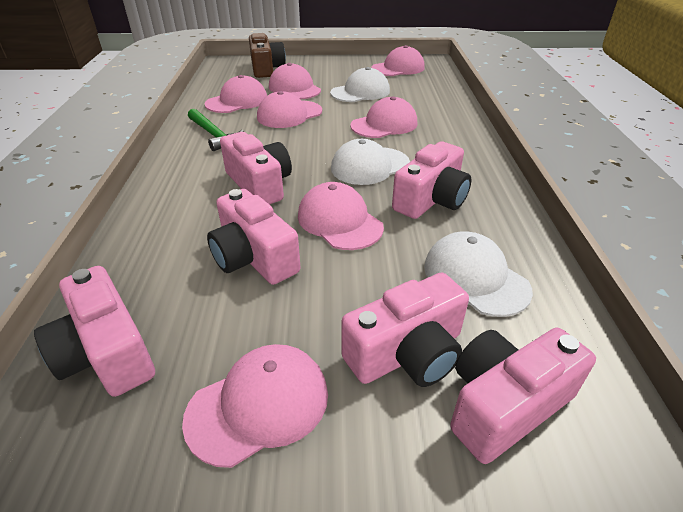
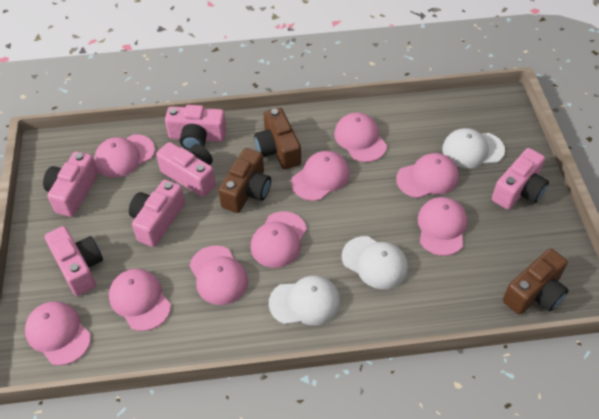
brown camera: 1 -> 3
green hammer: 1 -> 0
pink cap: 7 -> 9

